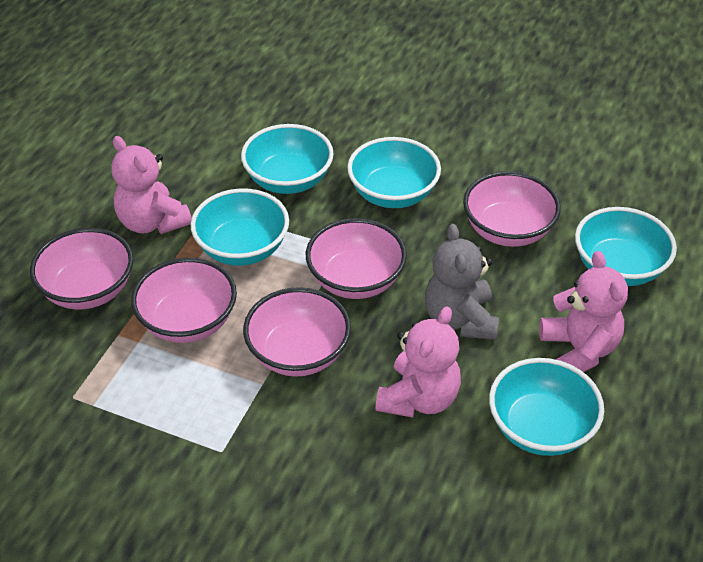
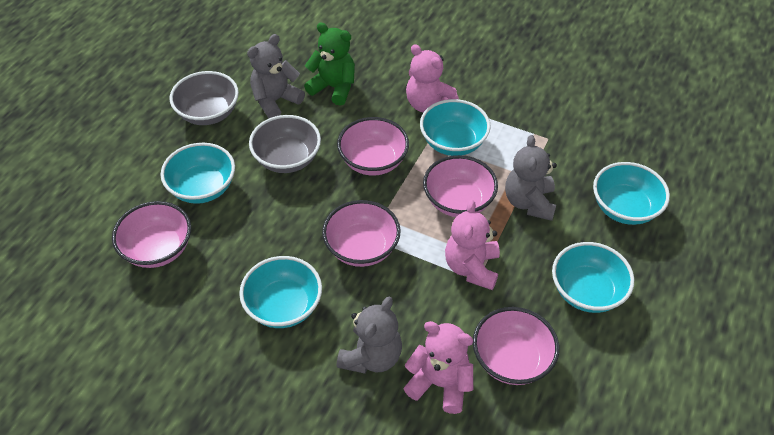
green teddy bear: 0 -> 1
grey bowl: 0 -> 2
grey teddy bear: 1 -> 3

